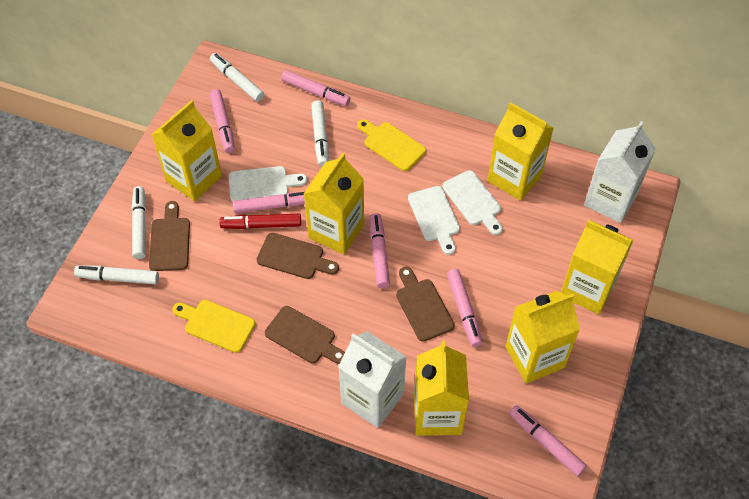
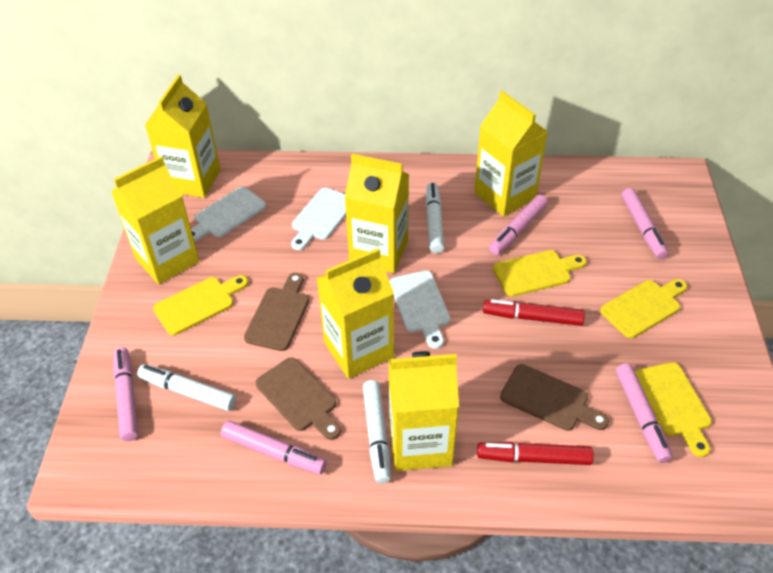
brown cutting board: 4 -> 3
pink marker: 6 -> 5
red marker: 1 -> 2
white carton: 2 -> 0
white marker: 4 -> 3
yellow cutting board: 2 -> 4

